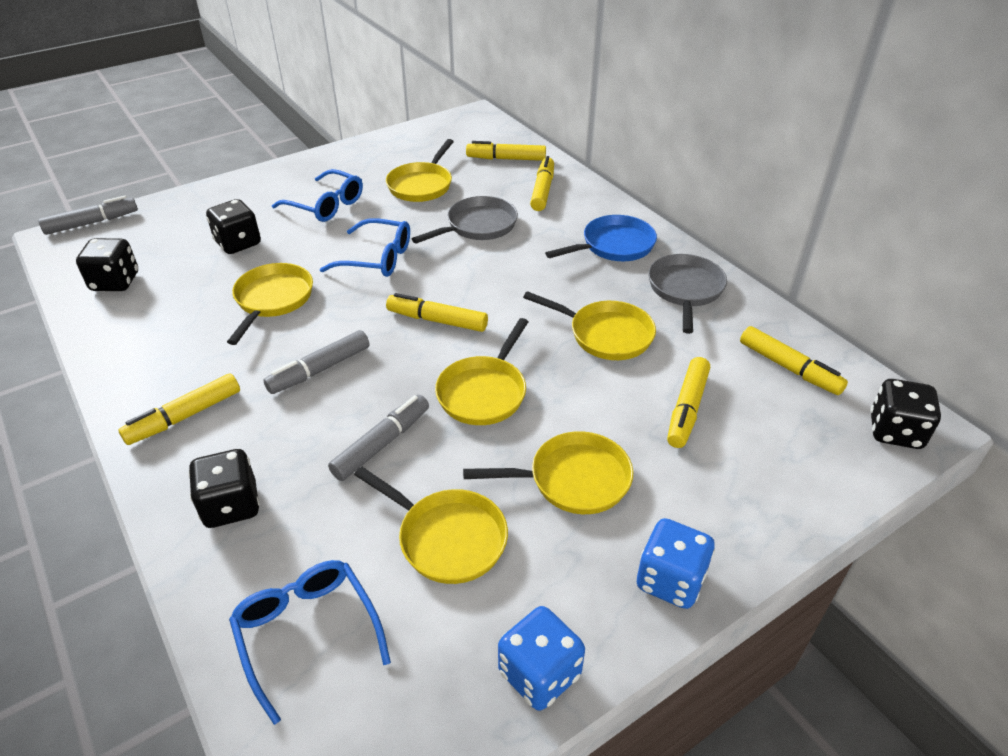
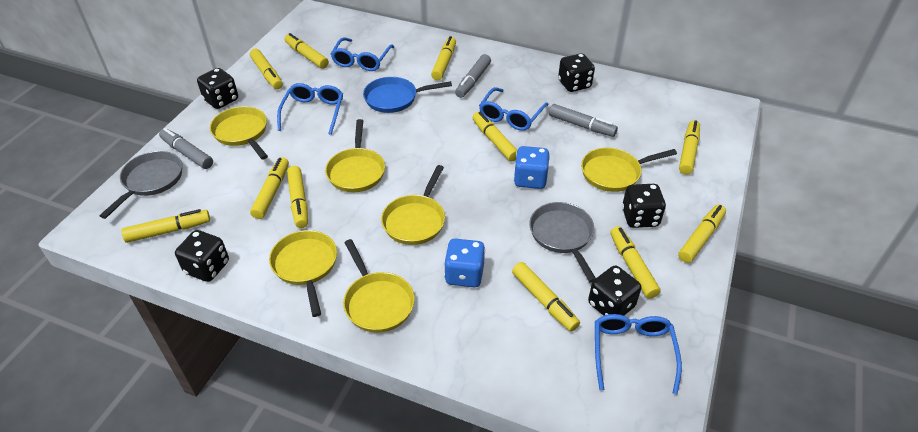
black dice: 4 -> 5
blue glasses: 3 -> 4
yellow marker: 6 -> 11

